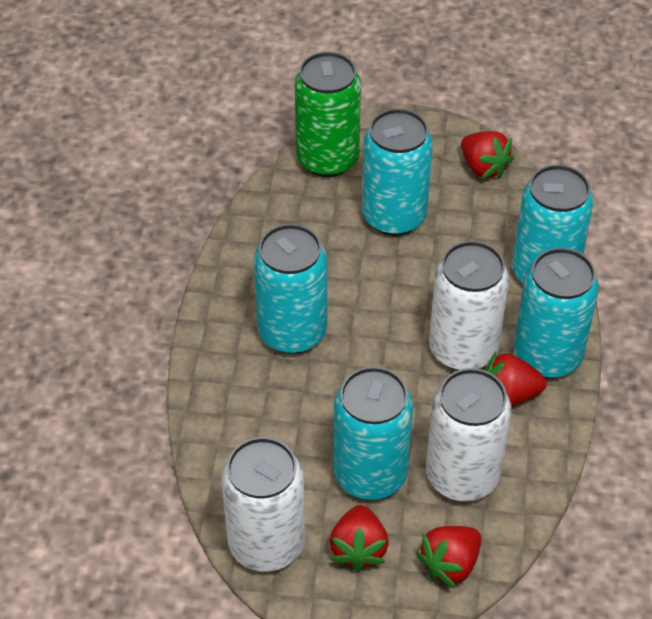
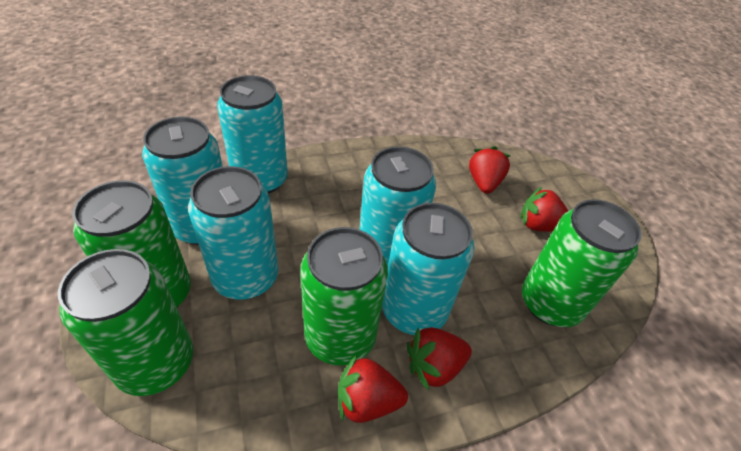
green can: 1 -> 4
white can: 3 -> 0

